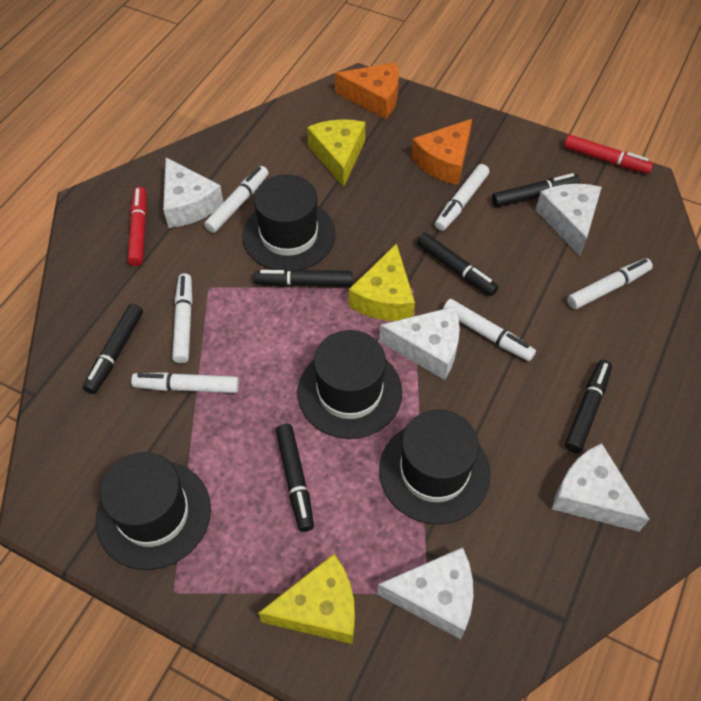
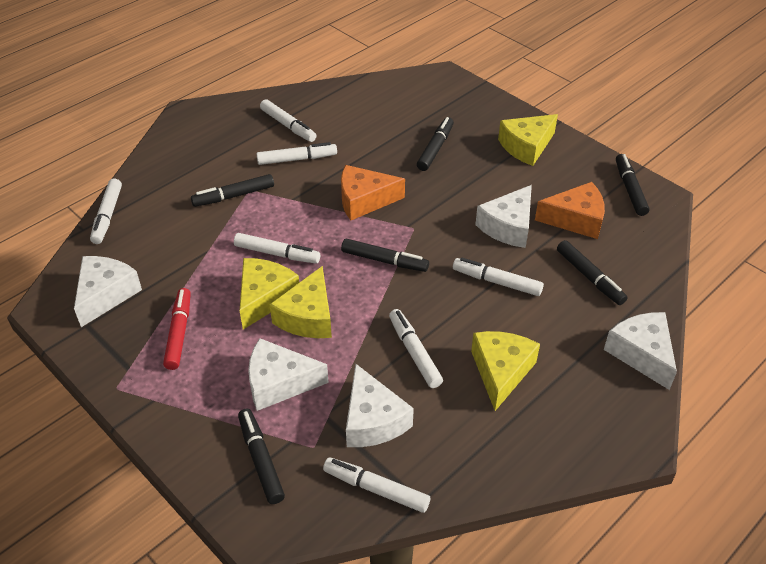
black hat: 4 -> 0
red marker: 2 -> 1
white marker: 6 -> 7
yellow cheese: 3 -> 4

